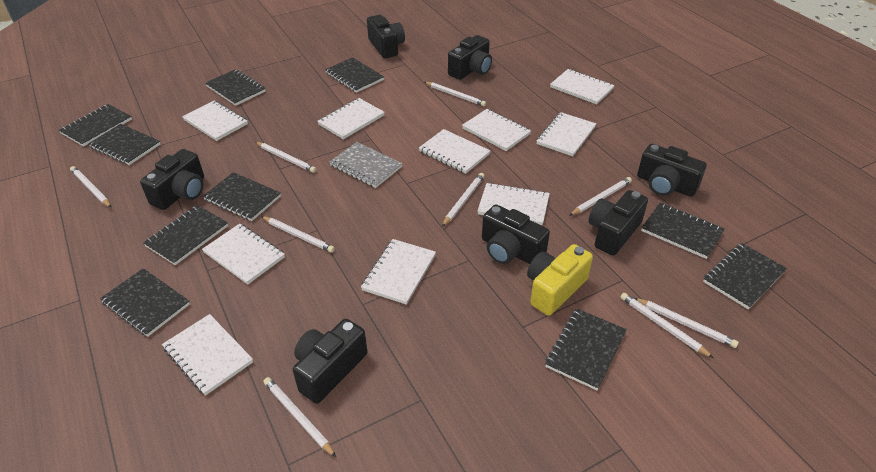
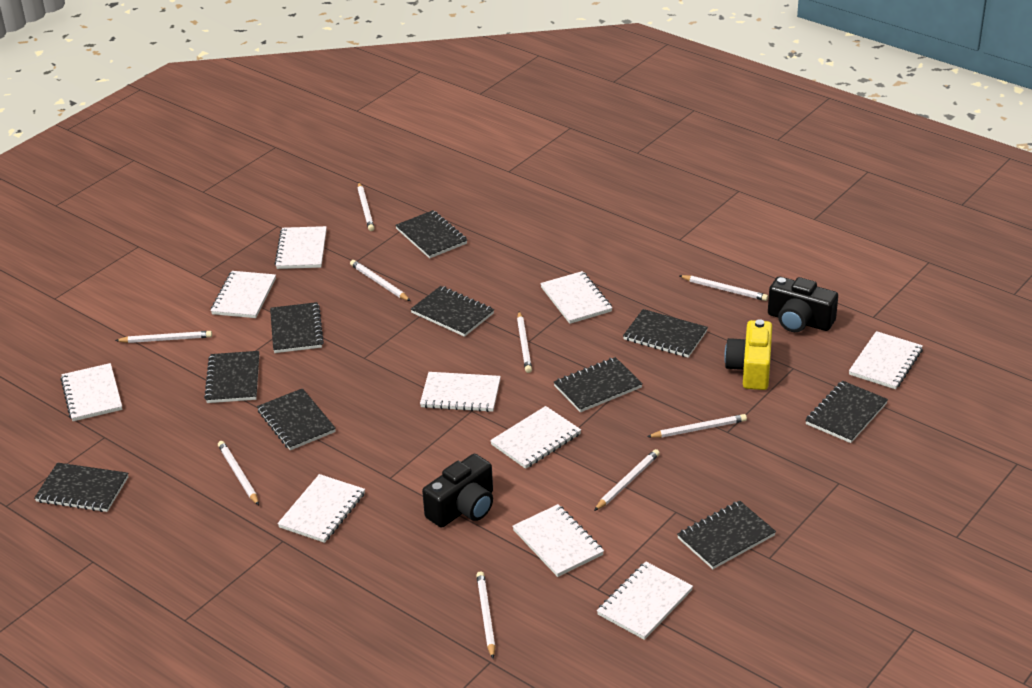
black camera: 7 -> 2
grey notebook: 1 -> 0

